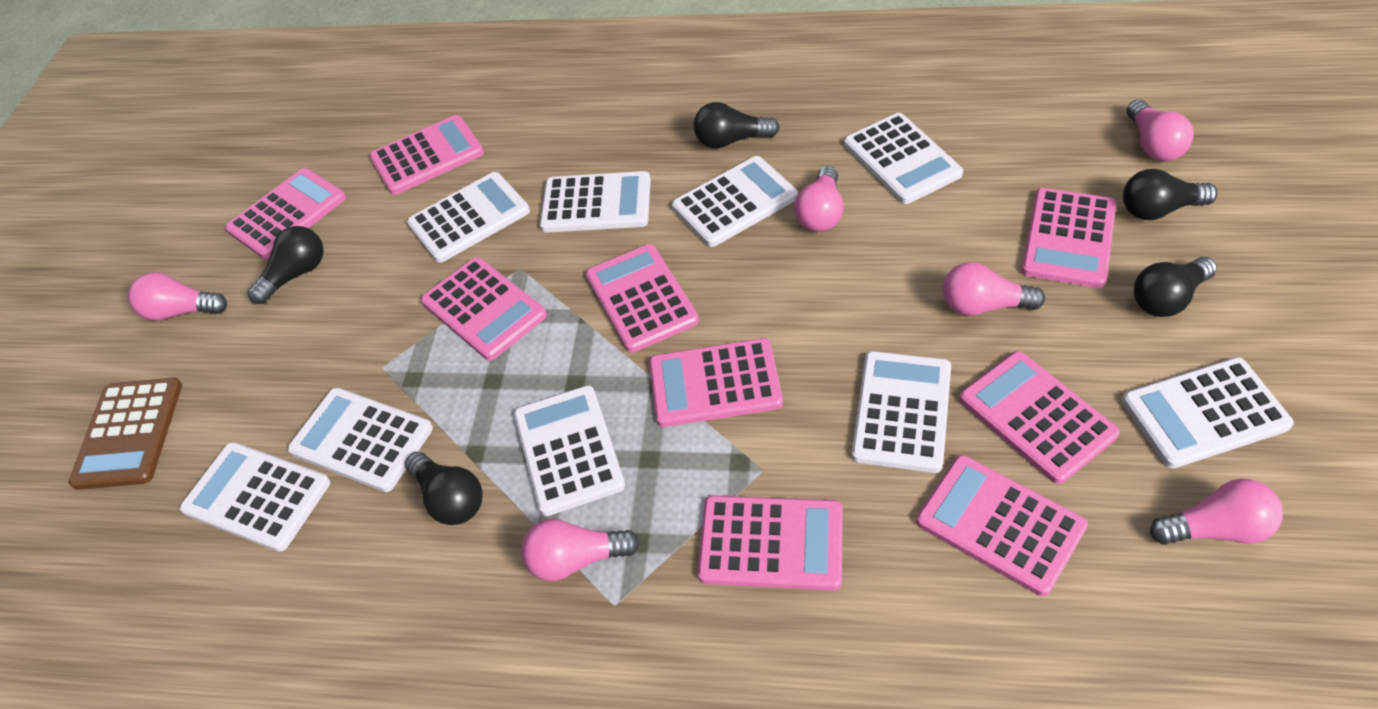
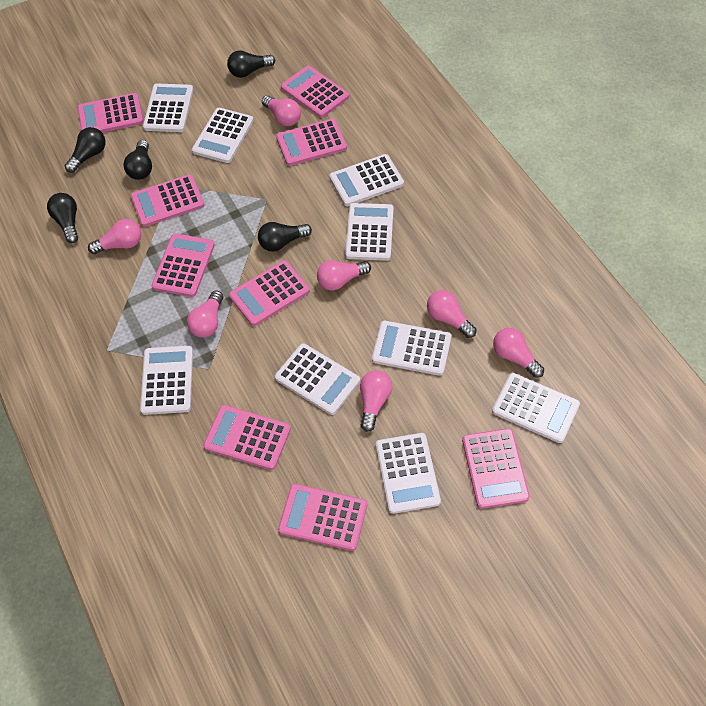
brown calculator: 1 -> 0
pink light bulb: 6 -> 7

